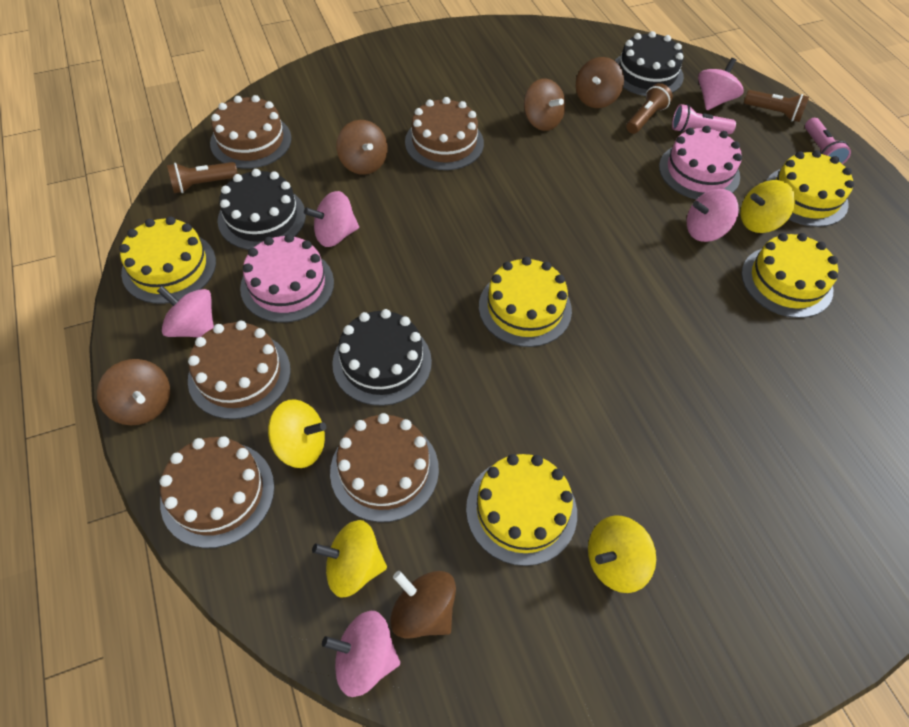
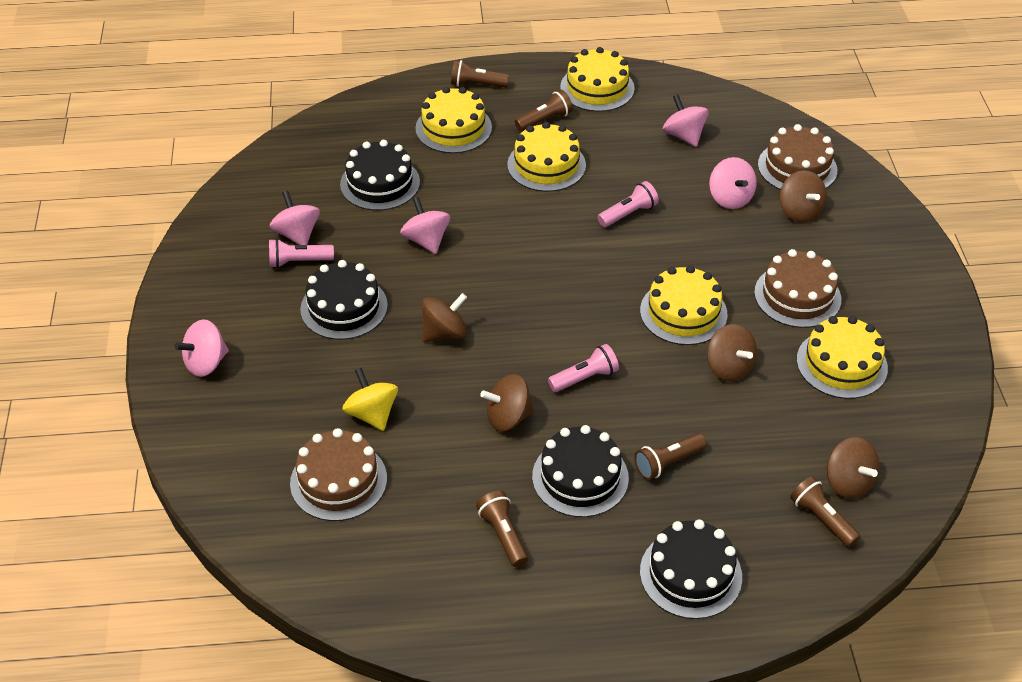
black cake: 3 -> 4
brown cake: 5 -> 3
brown flashlight: 3 -> 5
pink cake: 2 -> 0
pink flashlight: 2 -> 3
yellow spinning top: 4 -> 1

